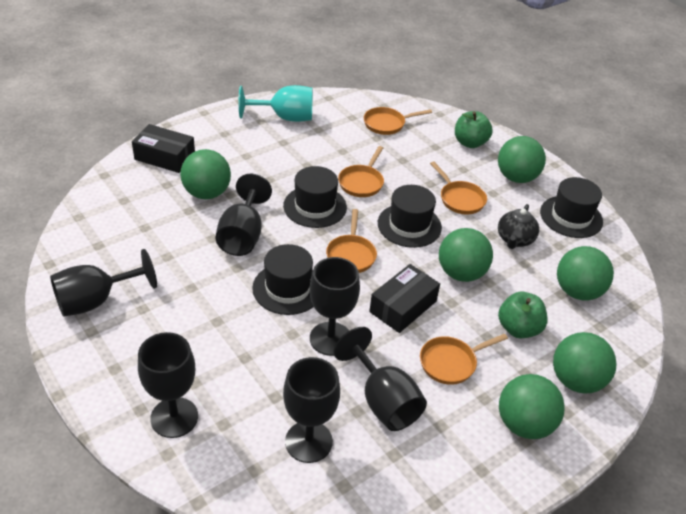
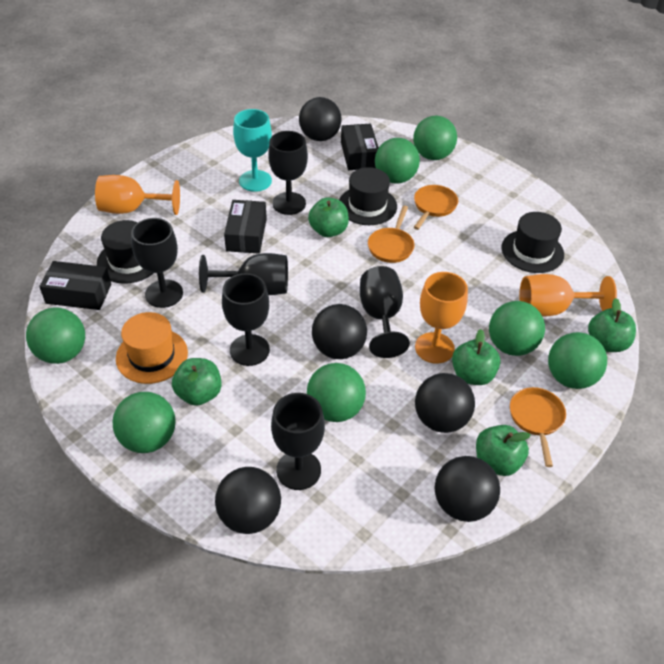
black ball: 0 -> 5
black box: 2 -> 3
black hat: 4 -> 3
black teapot: 1 -> 0
green apple: 2 -> 5
green ball: 6 -> 7
orange goblet: 0 -> 3
orange hat: 0 -> 1
orange pan: 5 -> 3

